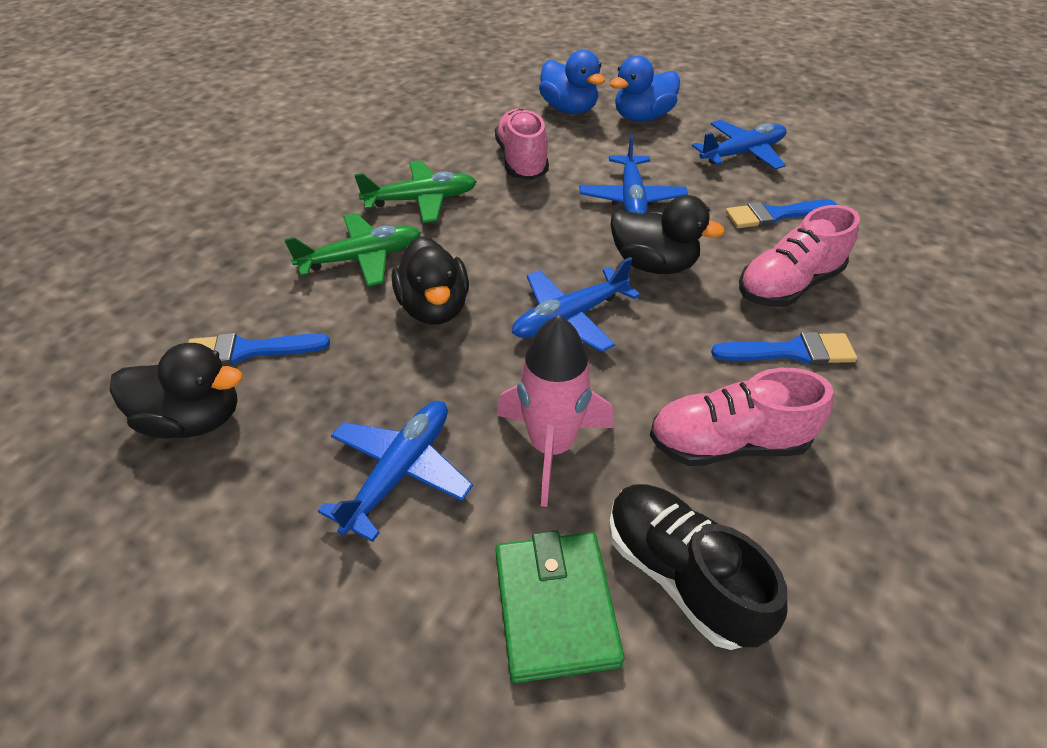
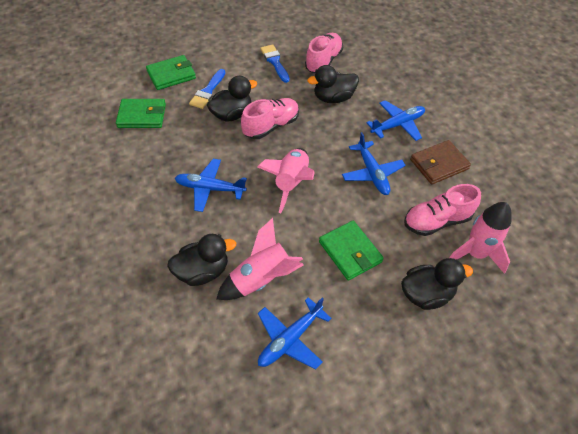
black duck: 3 -> 4
black shoe: 1 -> 0
blue brush: 3 -> 2
blue duck: 2 -> 0
brown wallet: 0 -> 1
green plane: 2 -> 0
green wallet: 1 -> 3
pink rocket: 1 -> 3

